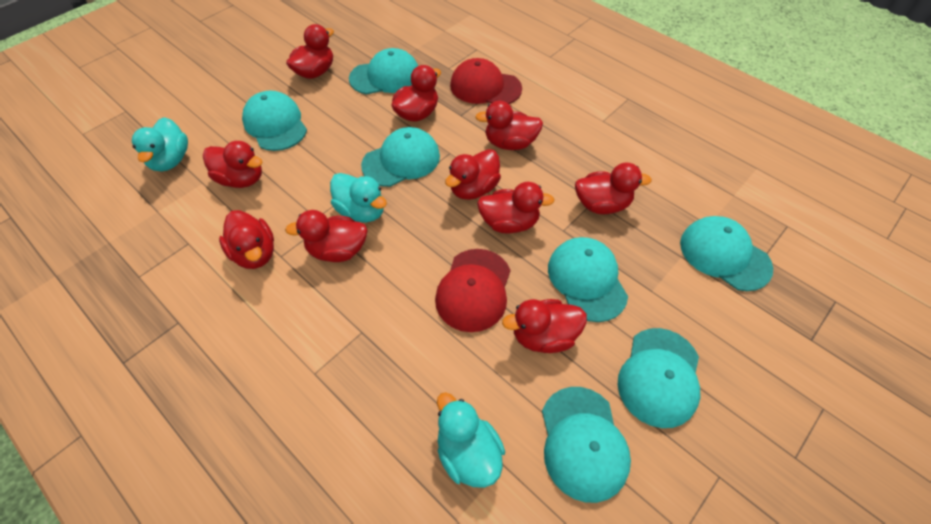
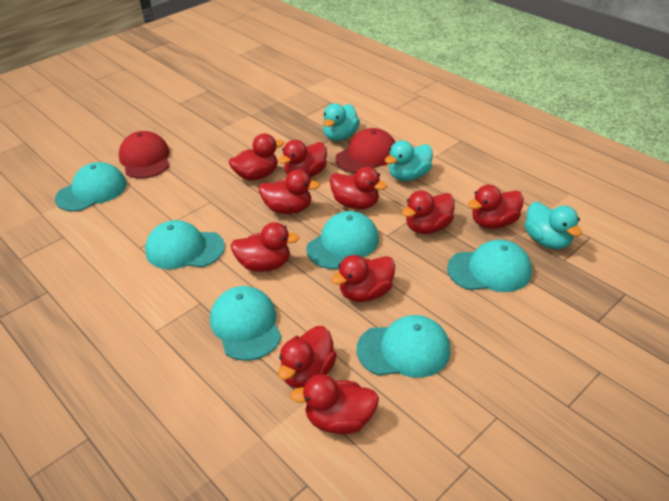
turquoise cap: 7 -> 6

